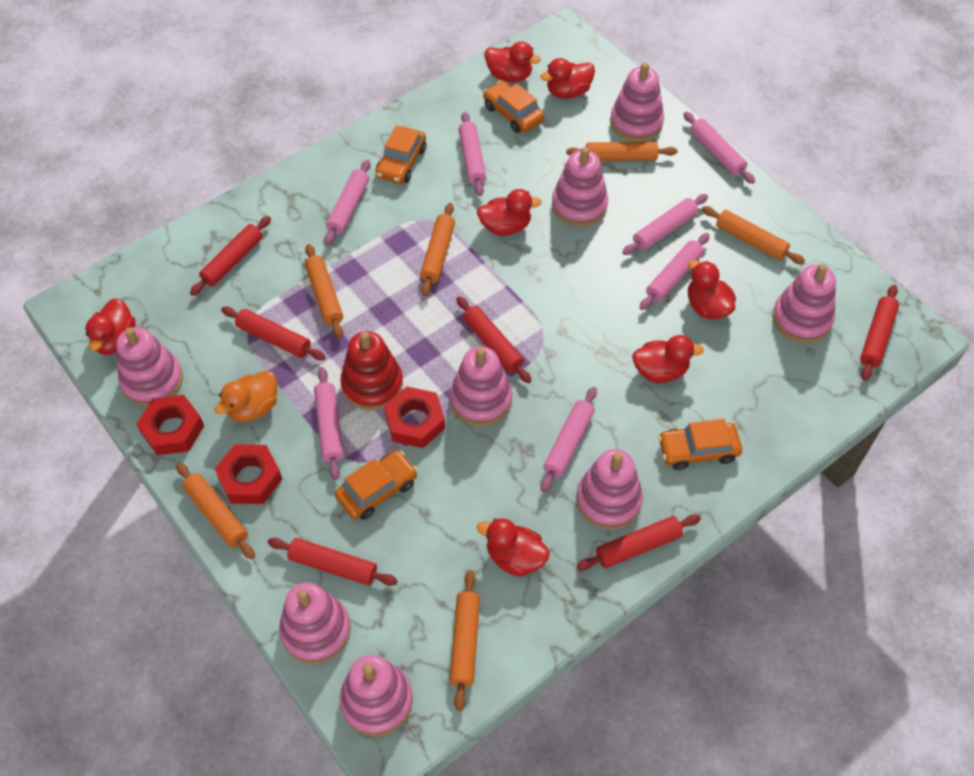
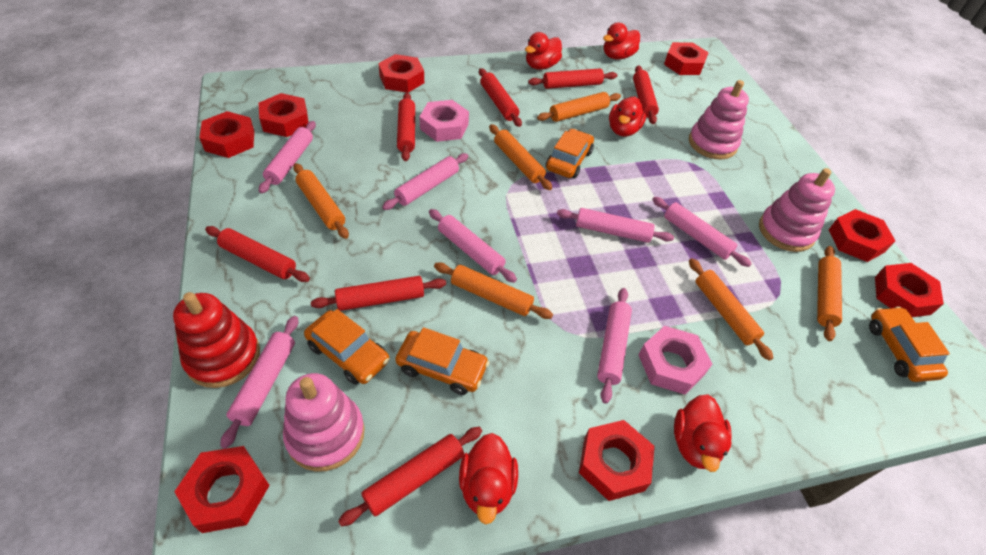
orange duck: 1 -> 0
pink nut: 0 -> 2
pink stacking toy: 8 -> 3
red duck: 7 -> 5
red nut: 3 -> 8
red rolling pin: 6 -> 7

